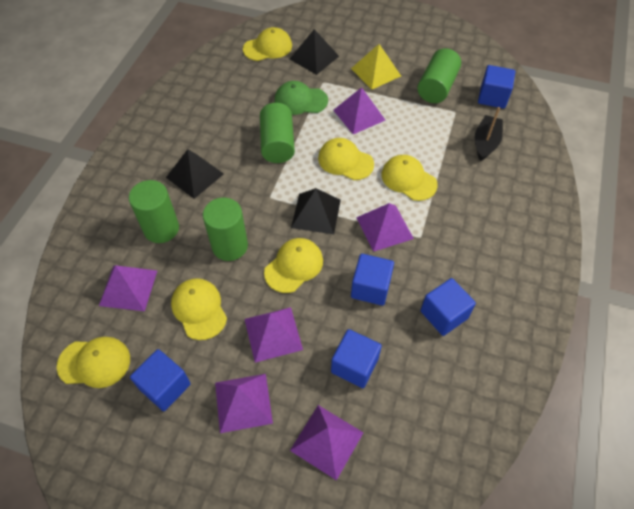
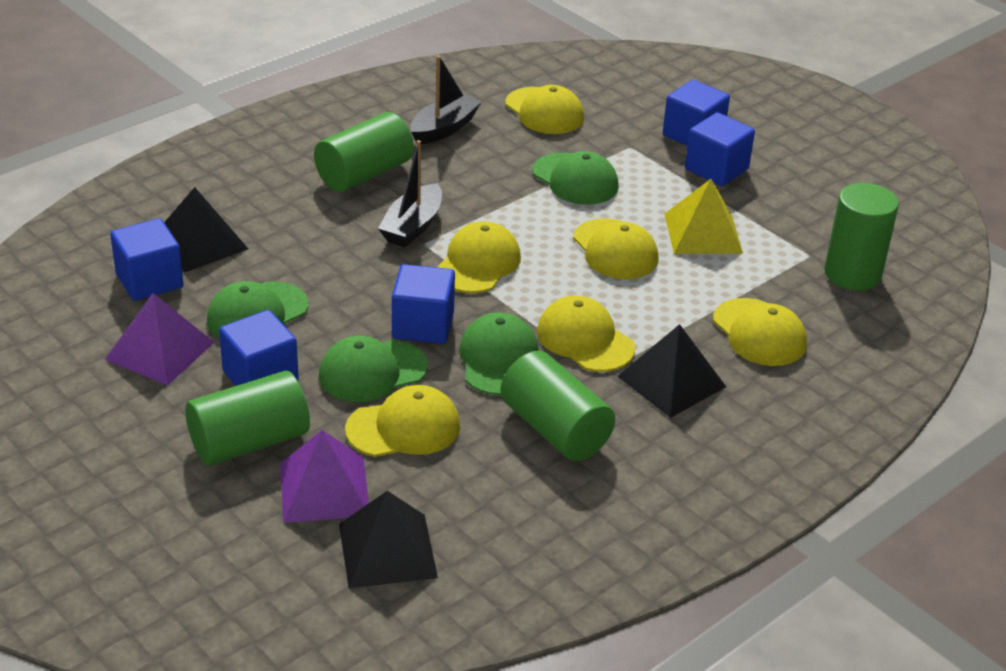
black boat: 1 -> 2
green cap: 1 -> 4
purple pyramid: 6 -> 2

